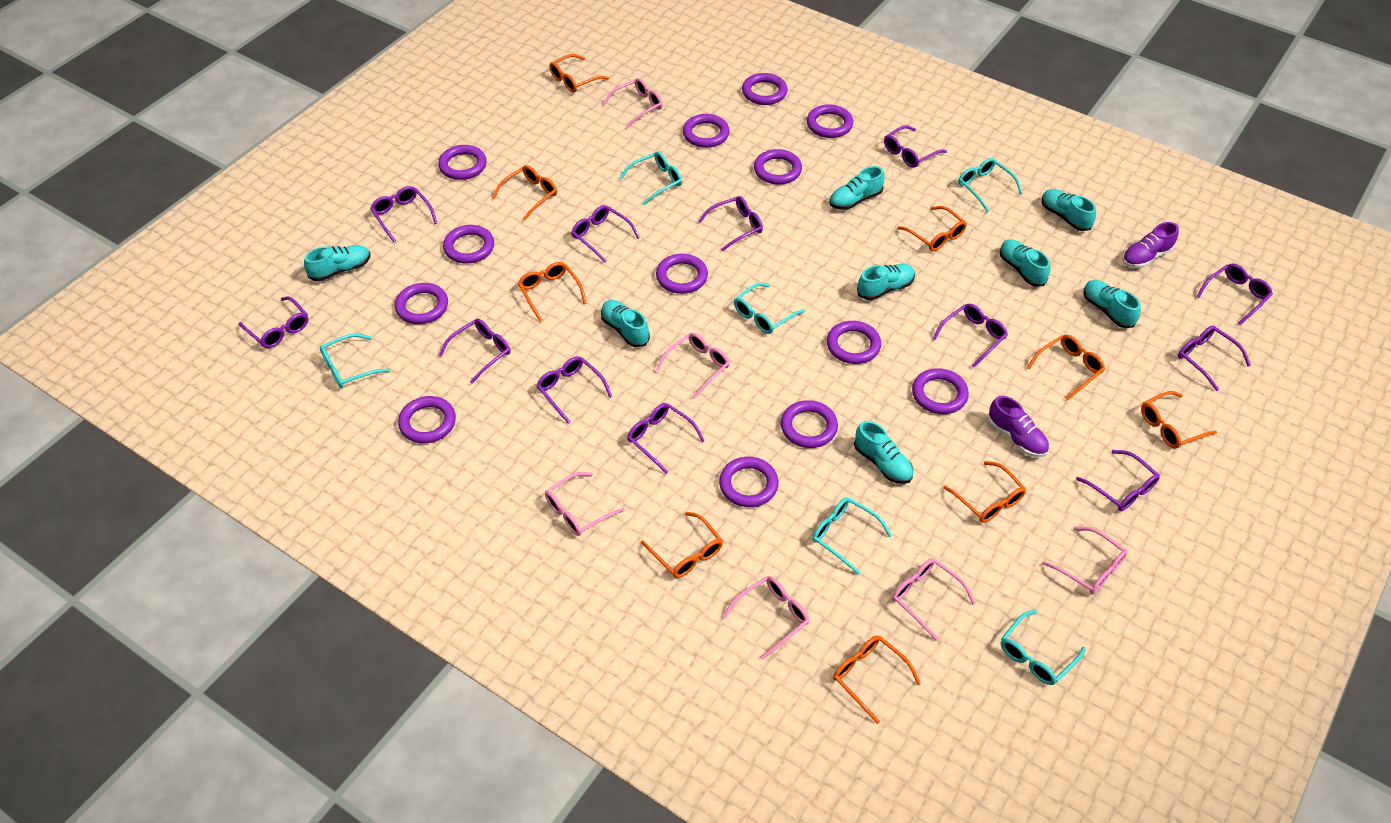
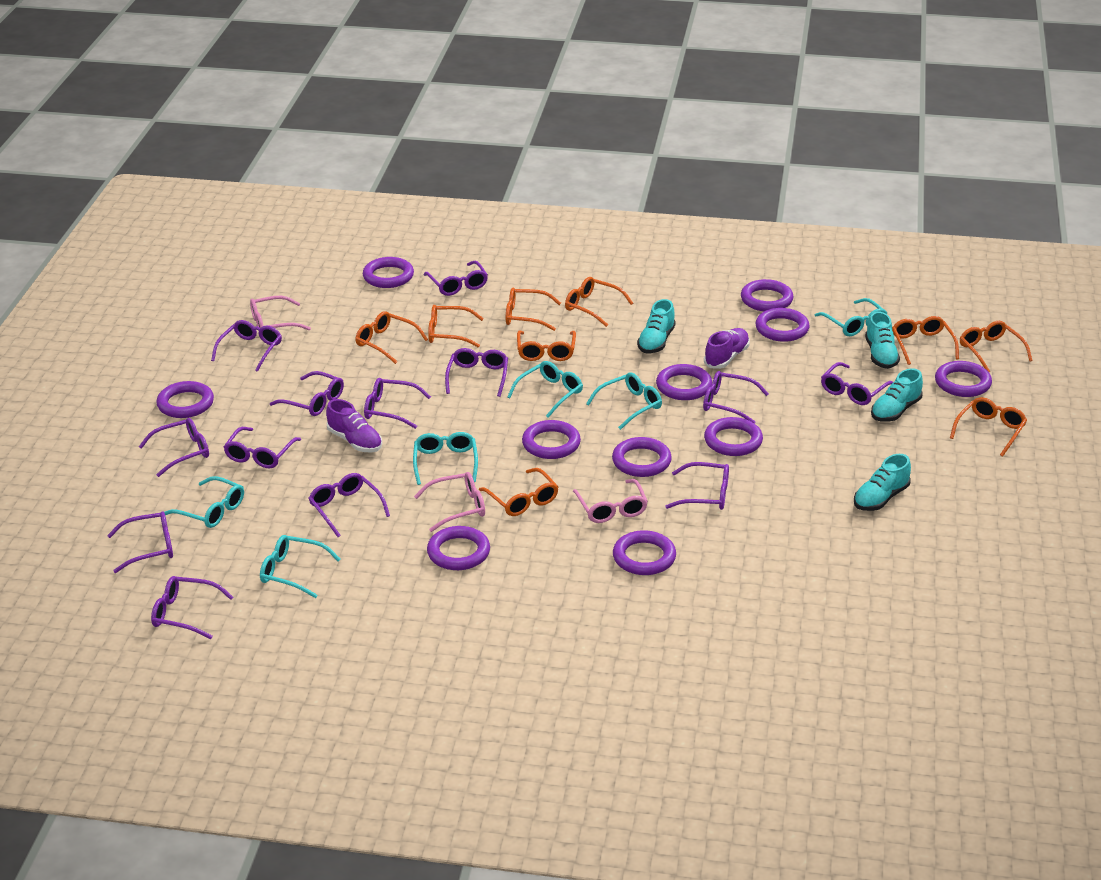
pink glasses: 6 -> 3
purple glasses: 12 -> 13
purple ring: 13 -> 11
turquoise shoe: 8 -> 4

